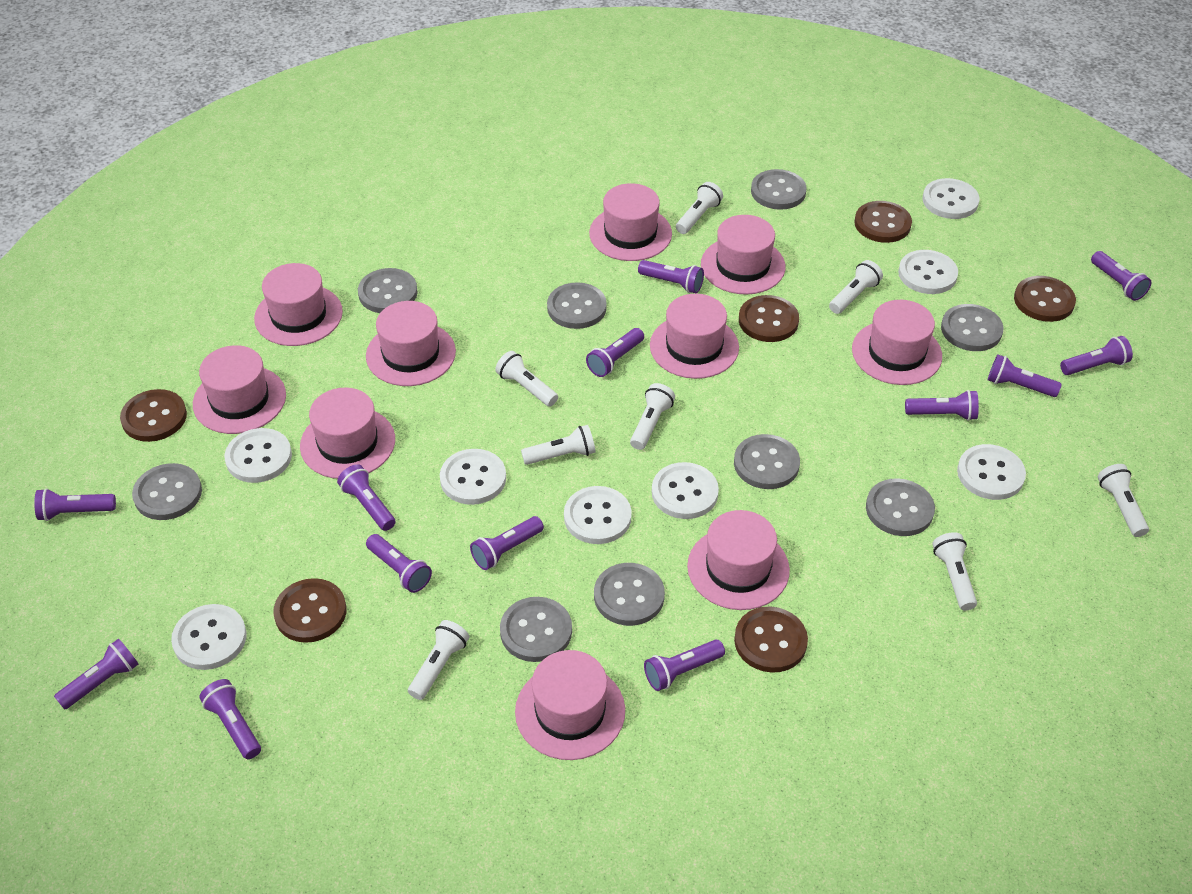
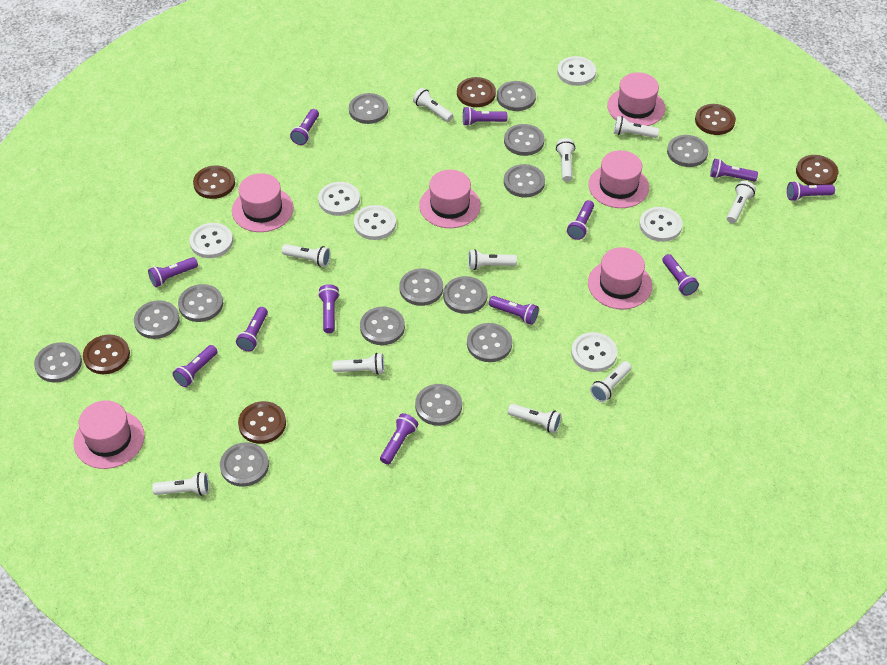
grey button: 9 -> 14
pink hat: 10 -> 6
purple flashlight: 13 -> 12
white button: 8 -> 6
white flashlight: 8 -> 10

